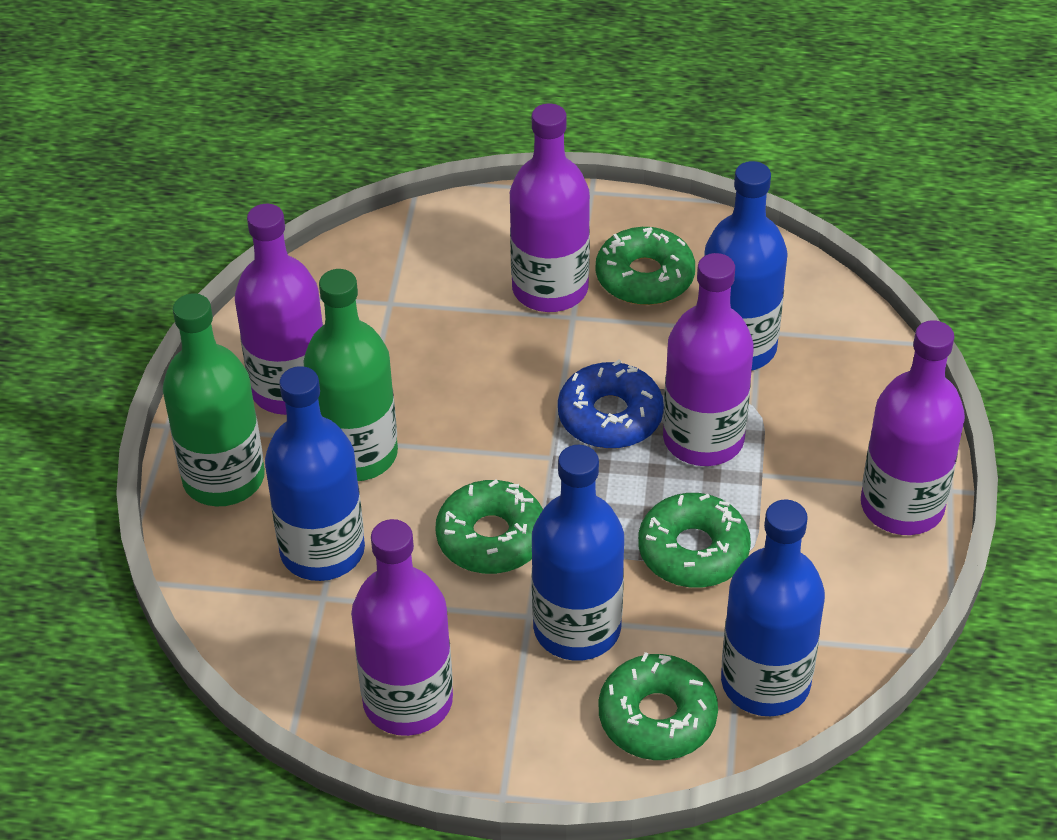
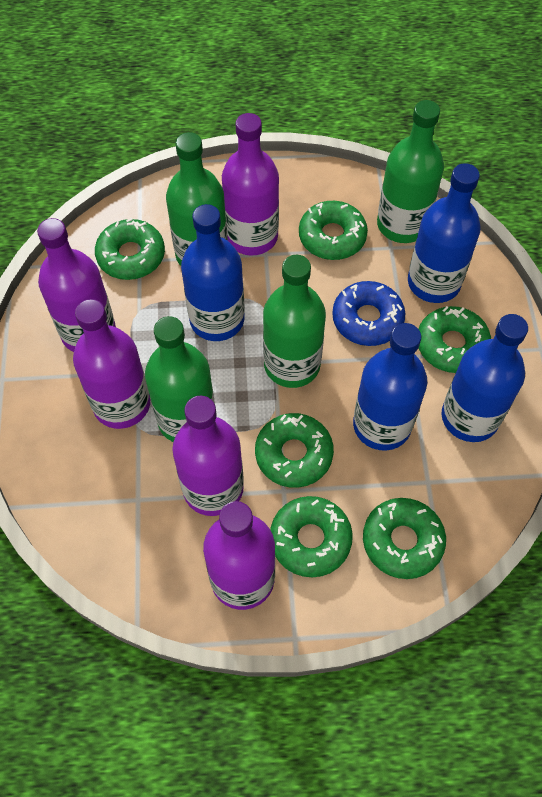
green bottle: 2 -> 4
green donut: 4 -> 6

